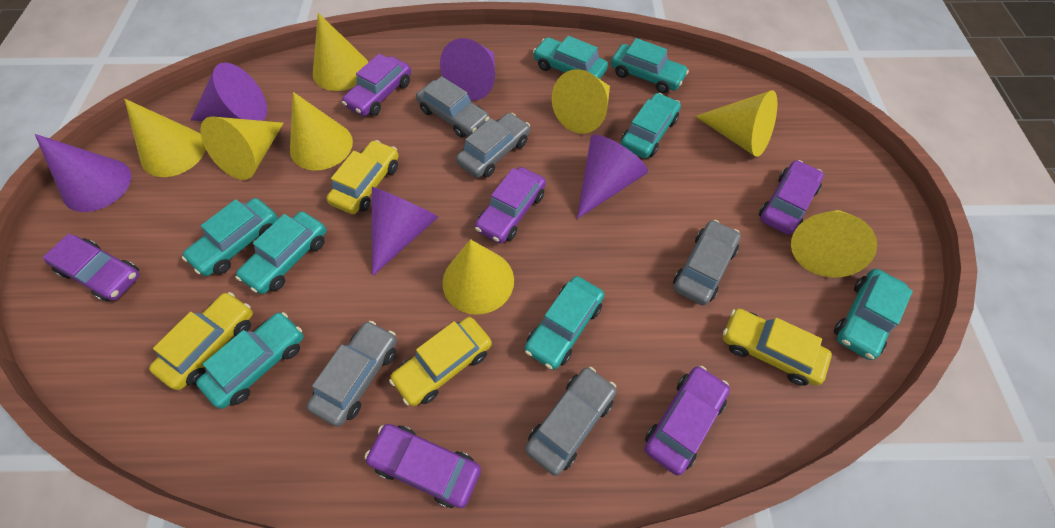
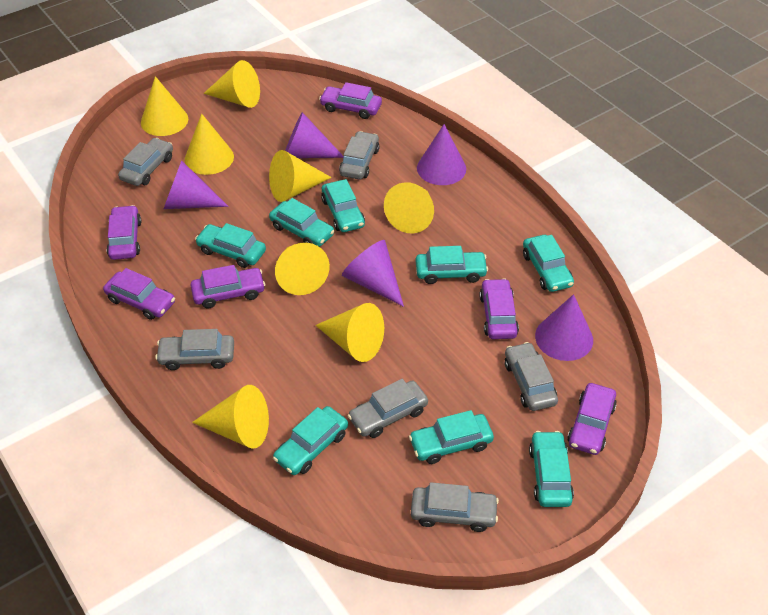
grey car: 5 -> 6
yellow car: 4 -> 0

